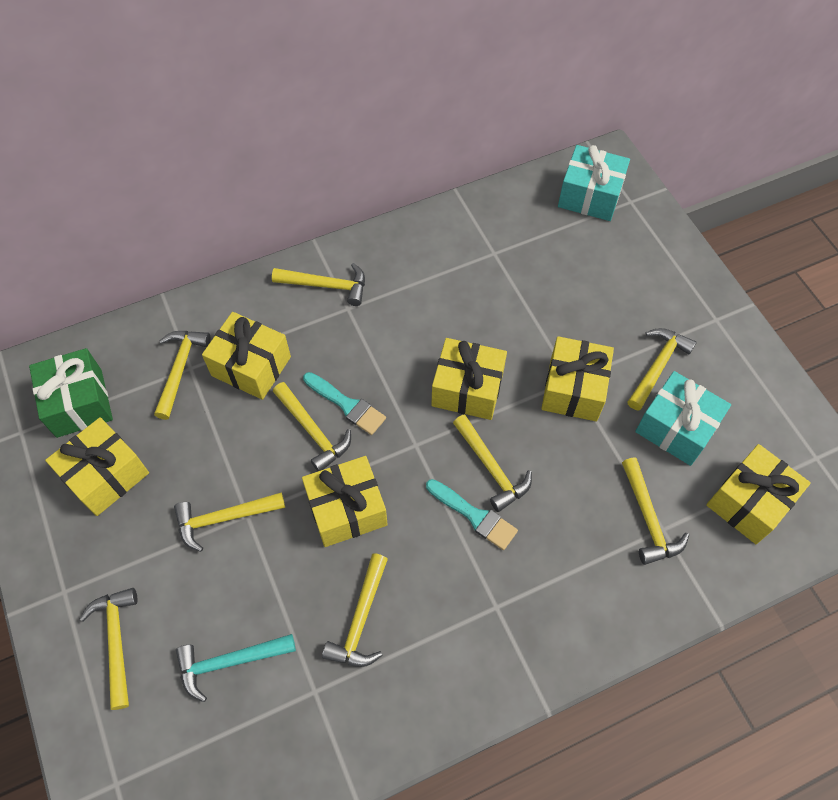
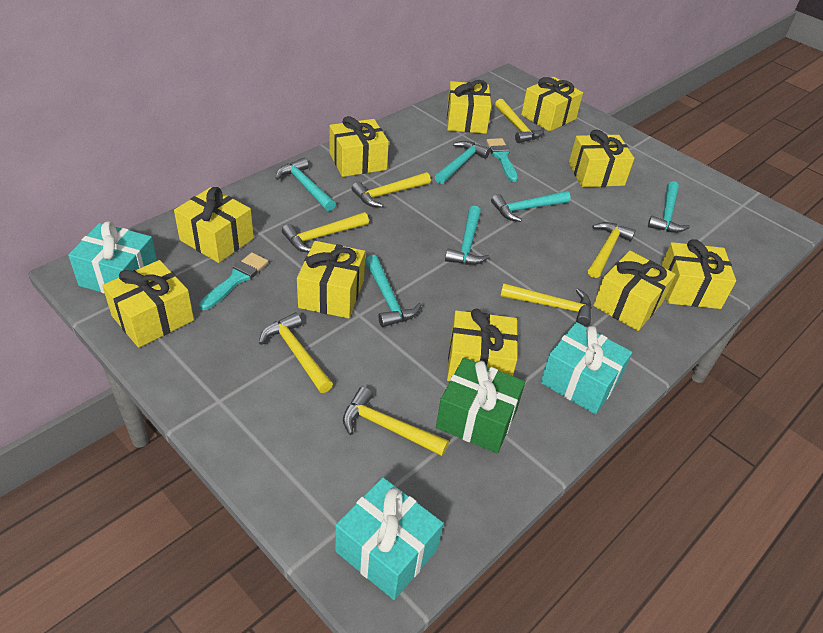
turquoise gift: 2 -> 3
turquoise hammer: 1 -> 6
yellow gift: 6 -> 10
yellow hammer: 9 -> 7

